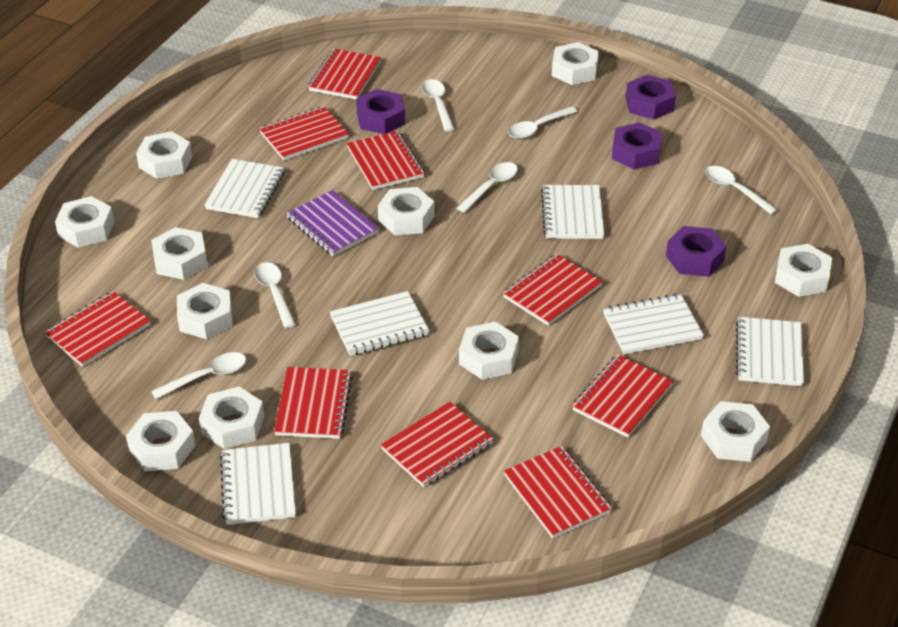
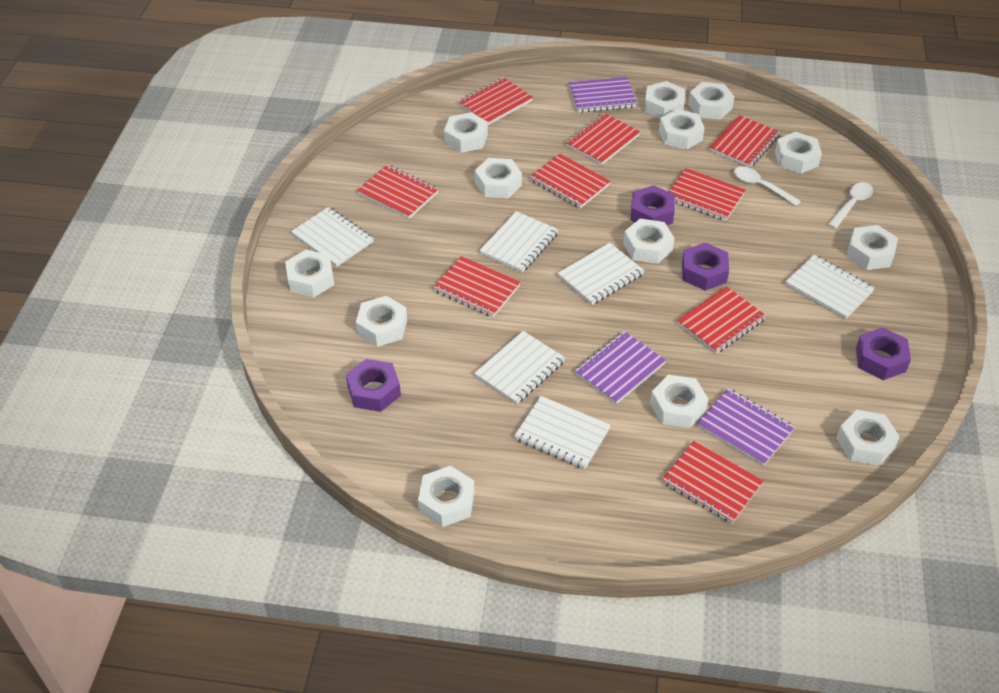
purple notebook: 1 -> 3
white nut: 11 -> 13
white spoon: 6 -> 2

